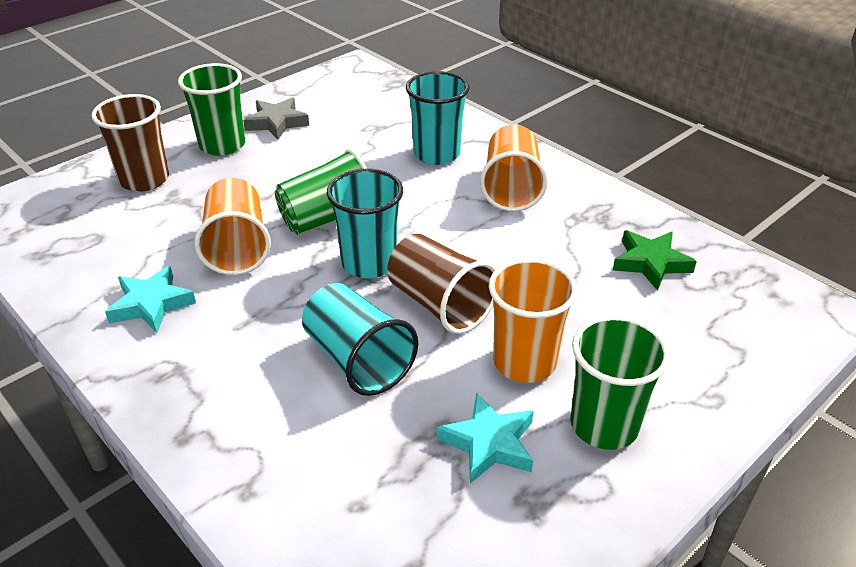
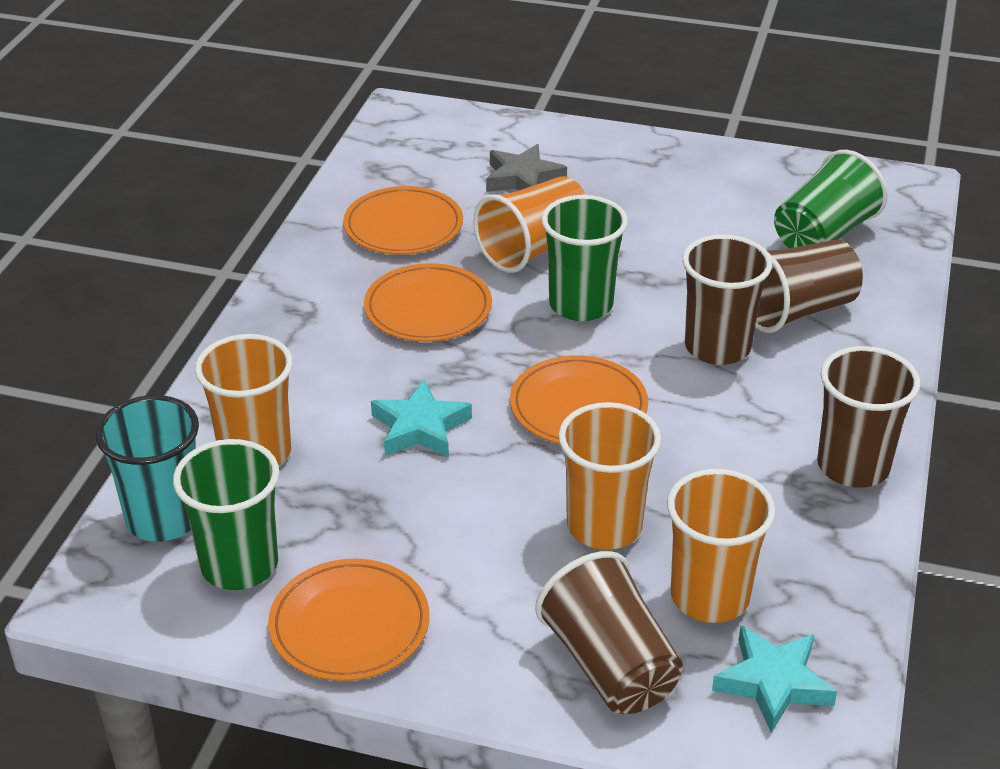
brown cup: 2 -> 4
green star: 1 -> 0
orange cup: 3 -> 4
orange plate: 0 -> 4
turquoise cup: 3 -> 1

